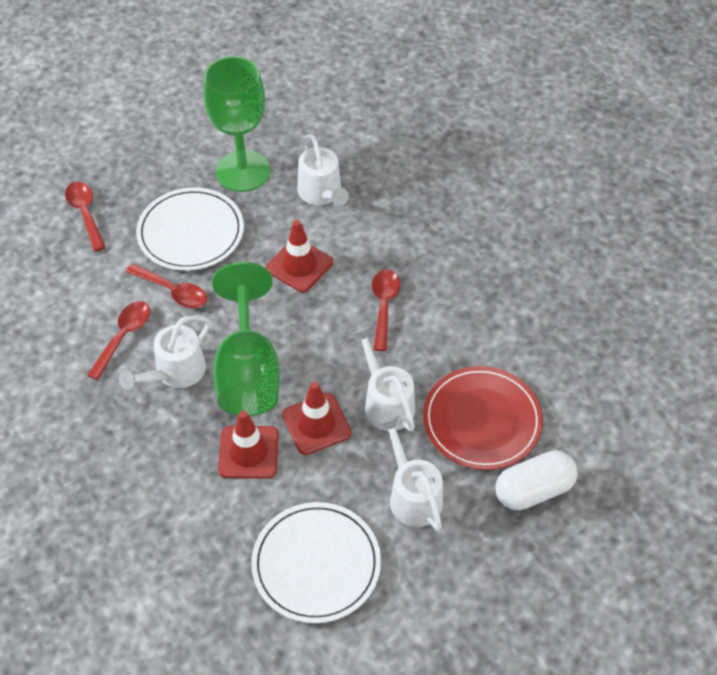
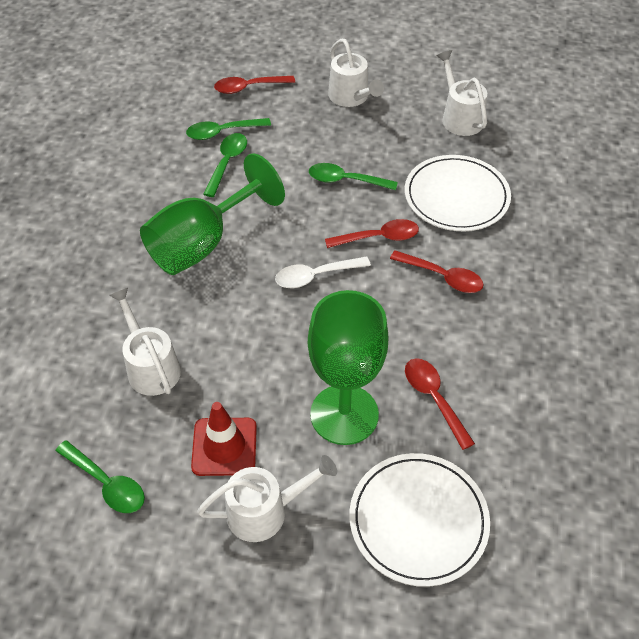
green spoon: 0 -> 4
red plate: 1 -> 0
red traffic cone: 3 -> 1
white capsule: 1 -> 0
white spoon: 0 -> 1

